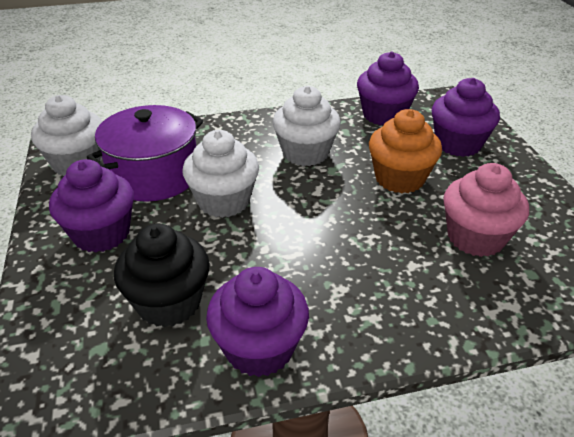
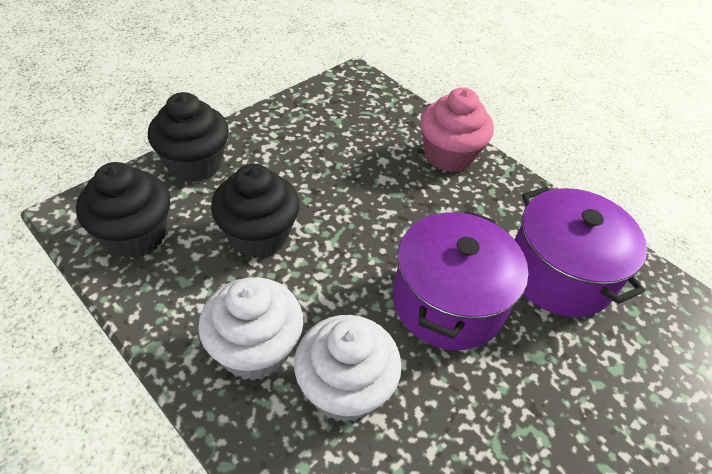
black cupcake: 1 -> 3
orange cupcake: 1 -> 0
purple cupcake: 4 -> 0
purple pot: 1 -> 2
white cupcake: 3 -> 2

